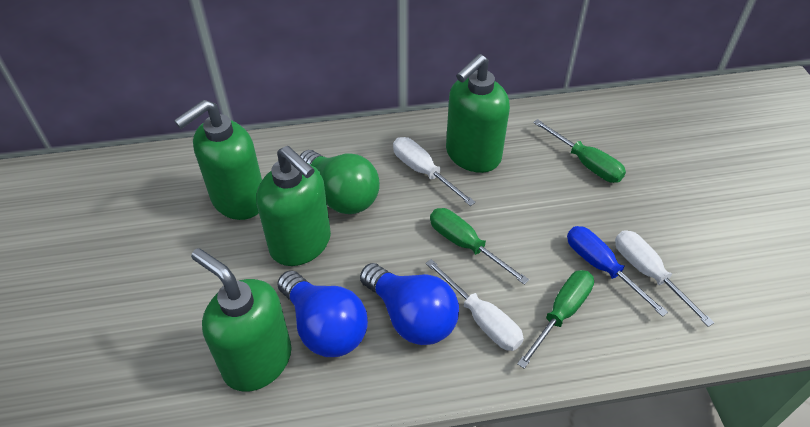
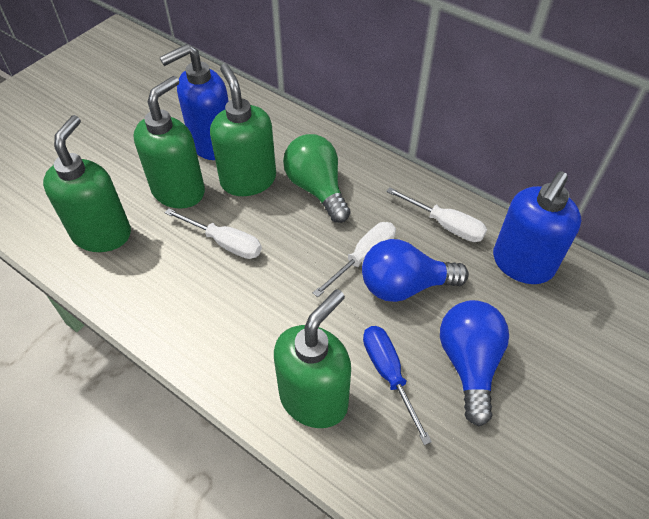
blue soap dispenser: 0 -> 2
green screwdriver: 3 -> 0

